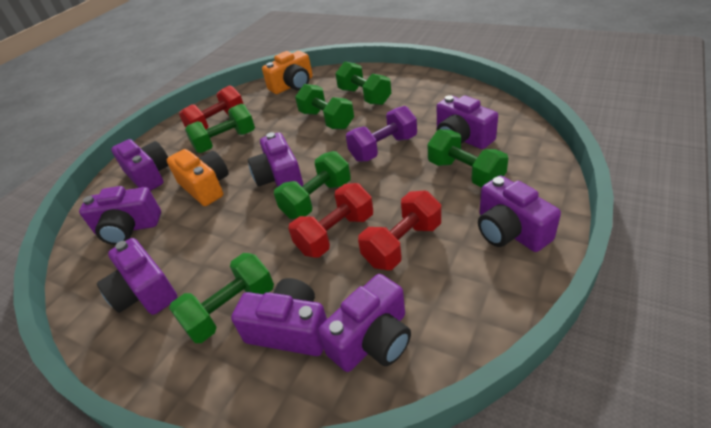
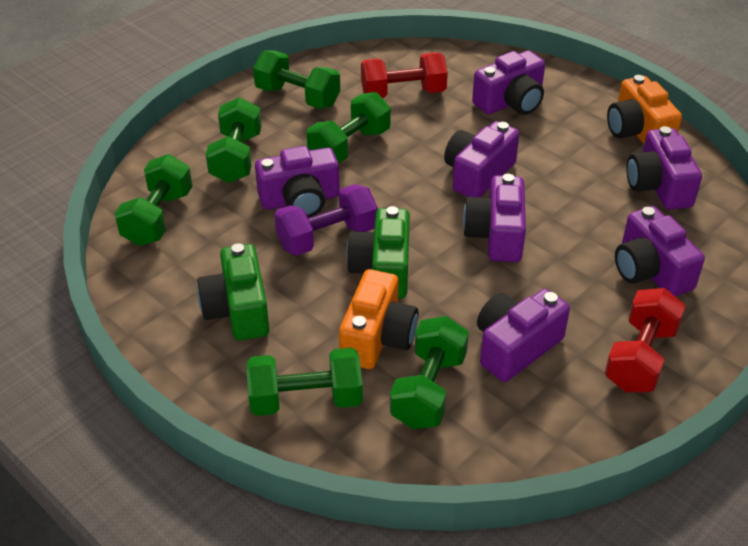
green camera: 0 -> 2
purple camera: 8 -> 7
red dumbbell: 3 -> 2

